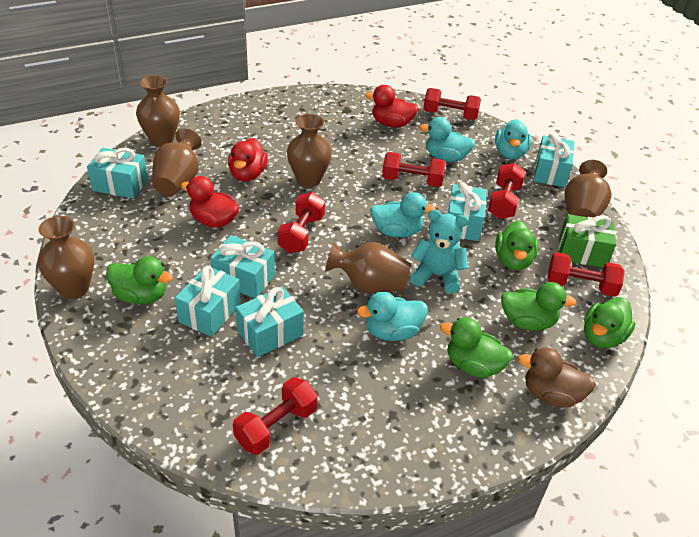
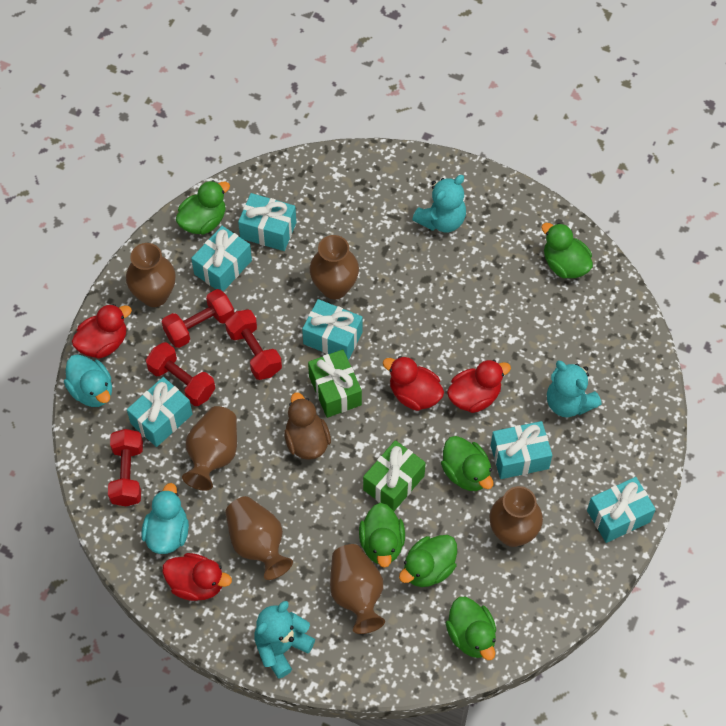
green duck: 5 -> 6
green gift: 1 -> 2
red duck: 3 -> 4
red dumbbell: 6 -> 4
turquoise duck: 4 -> 2
turquoise teddy bear: 1 -> 3

